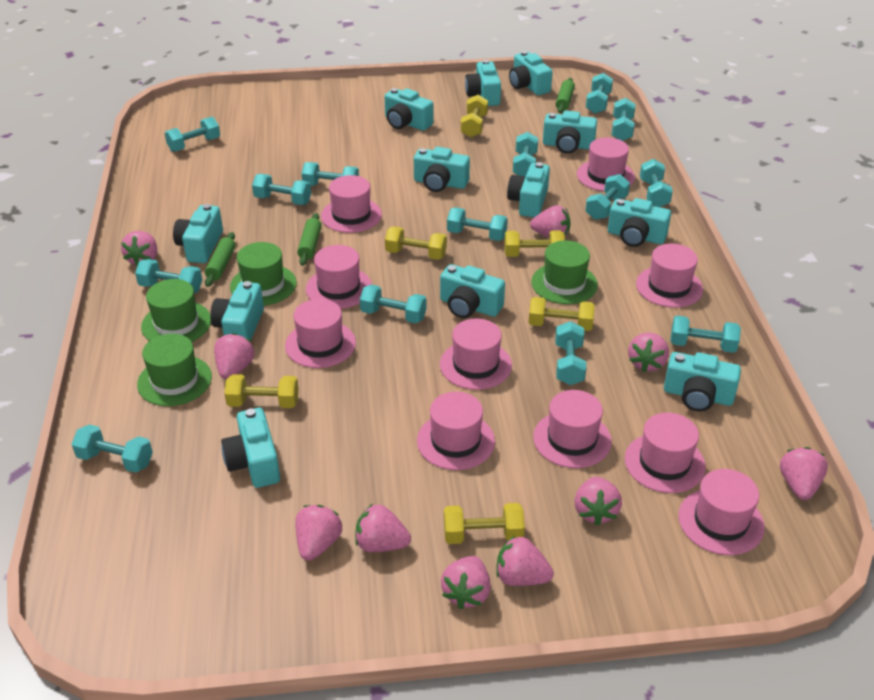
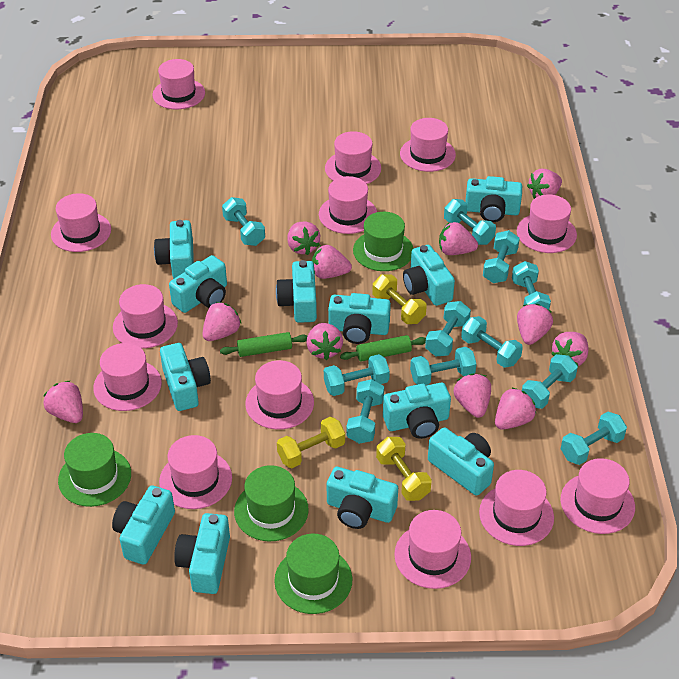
green rolling pin: 3 -> 2
pink hat: 10 -> 13
pink strawberry: 10 -> 11
turquoise dumbbell: 14 -> 11
yellow dumbbell: 6 -> 3

